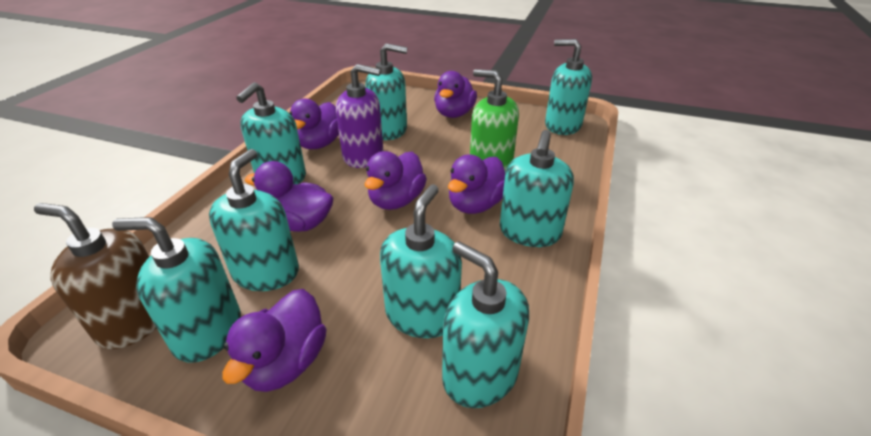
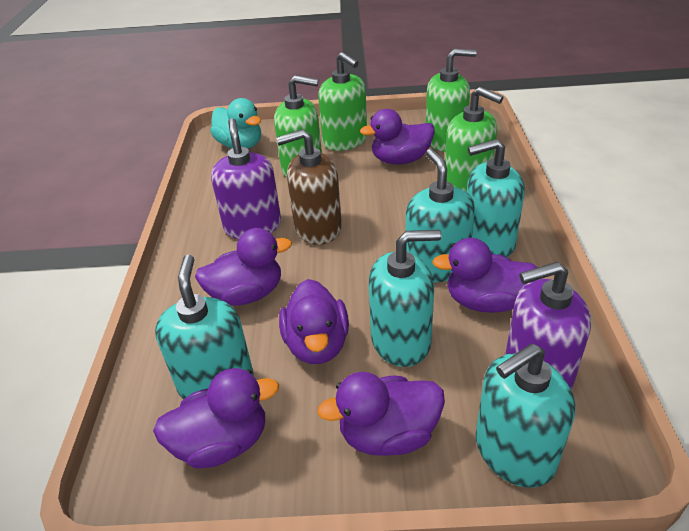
green soap dispenser: 1 -> 4
purple soap dispenser: 1 -> 2
turquoise duck: 0 -> 1
turquoise soap dispenser: 8 -> 5

